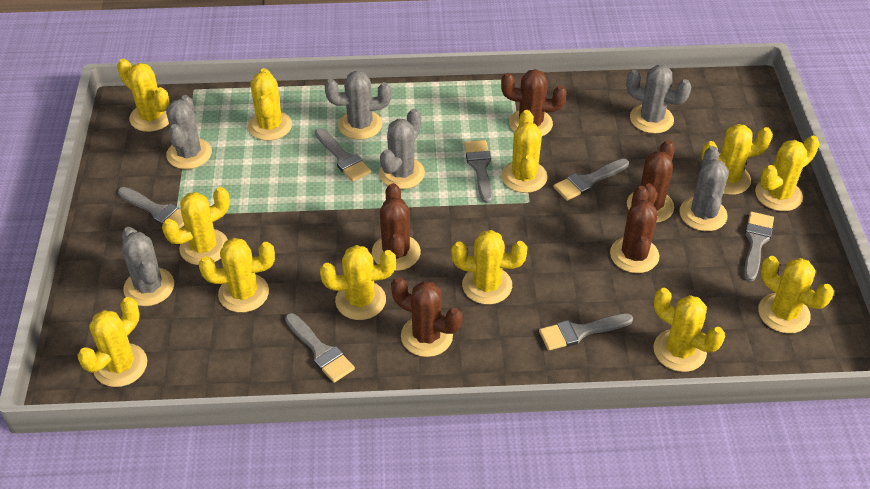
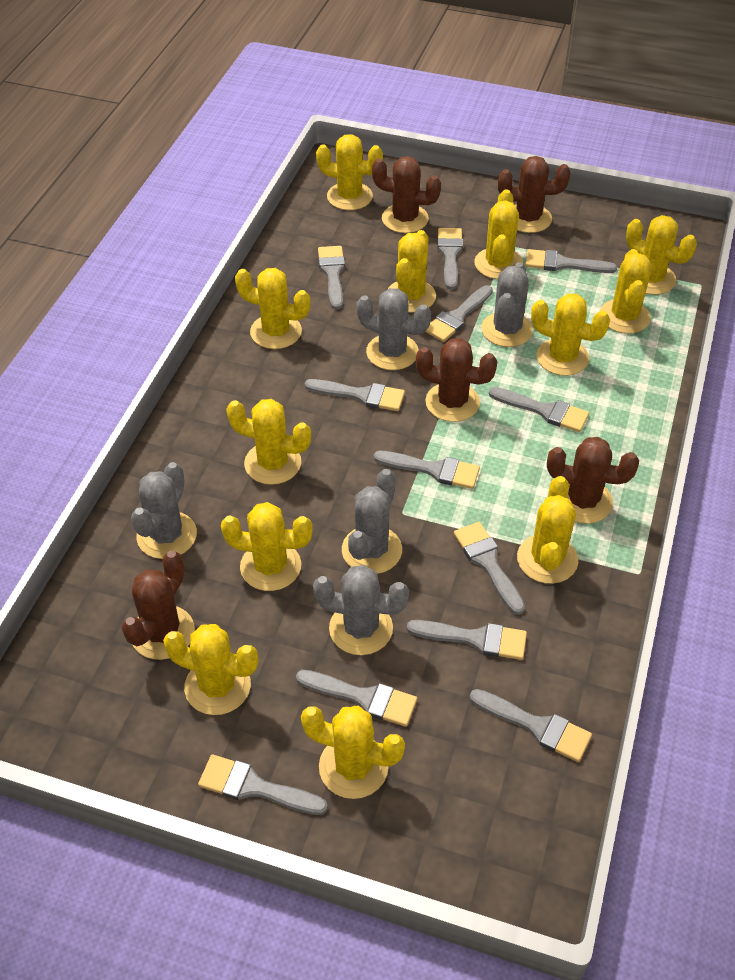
grey brush: 7 -> 12
grey cactus: 6 -> 5

